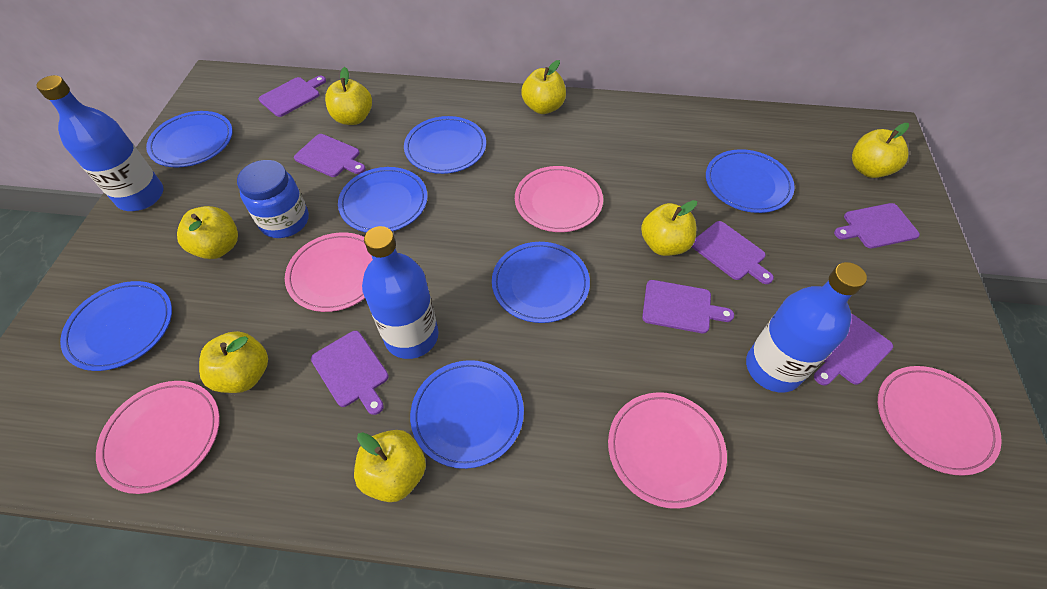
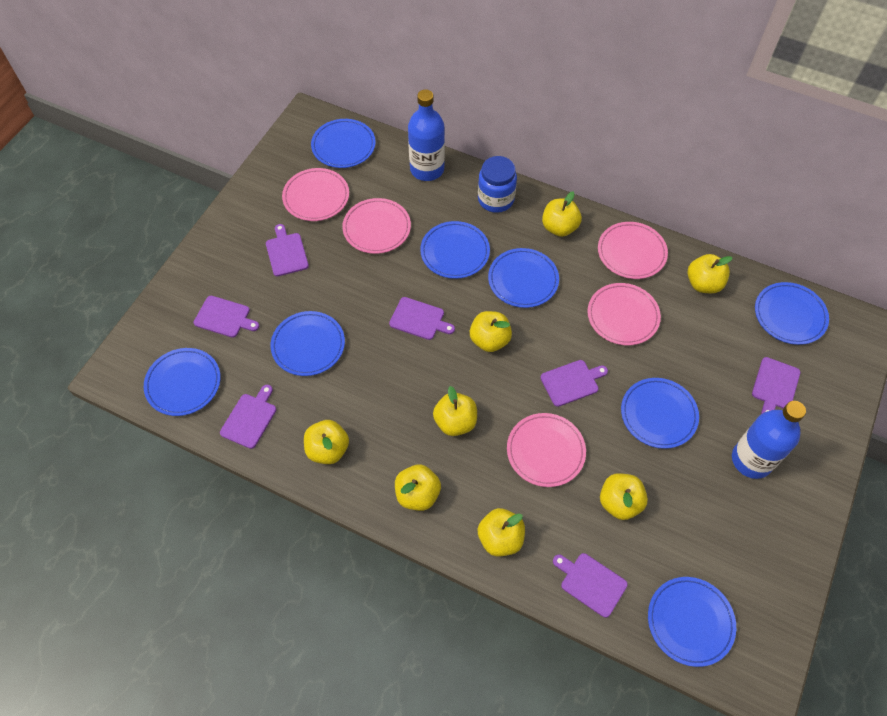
blue bottle: 3 -> 2
blue plate: 7 -> 8
yellow apple: 7 -> 8

